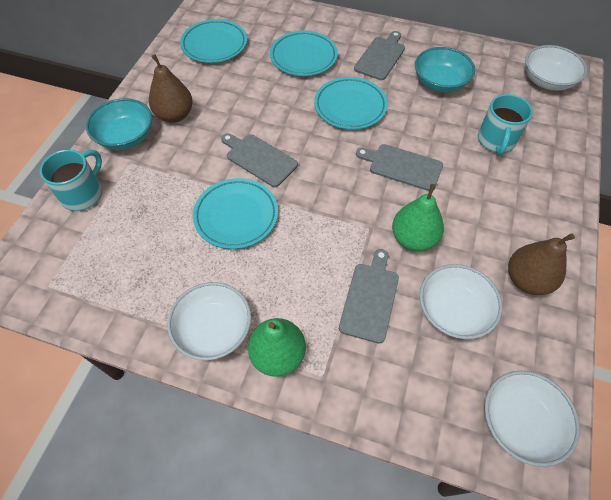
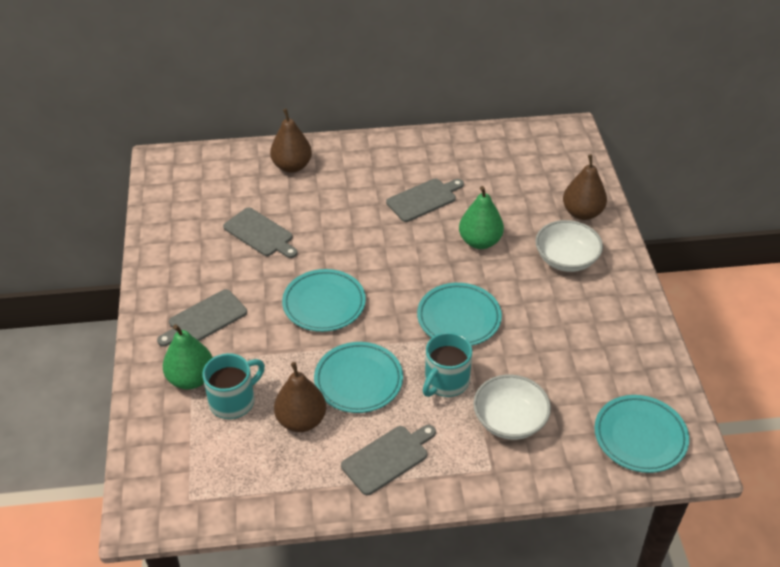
brown pear: 2 -> 3
turquoise bowl: 2 -> 0
white bowl: 4 -> 2

